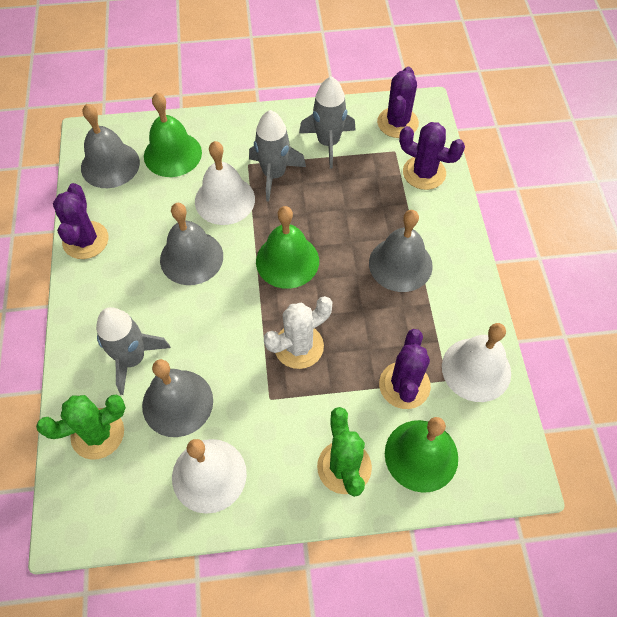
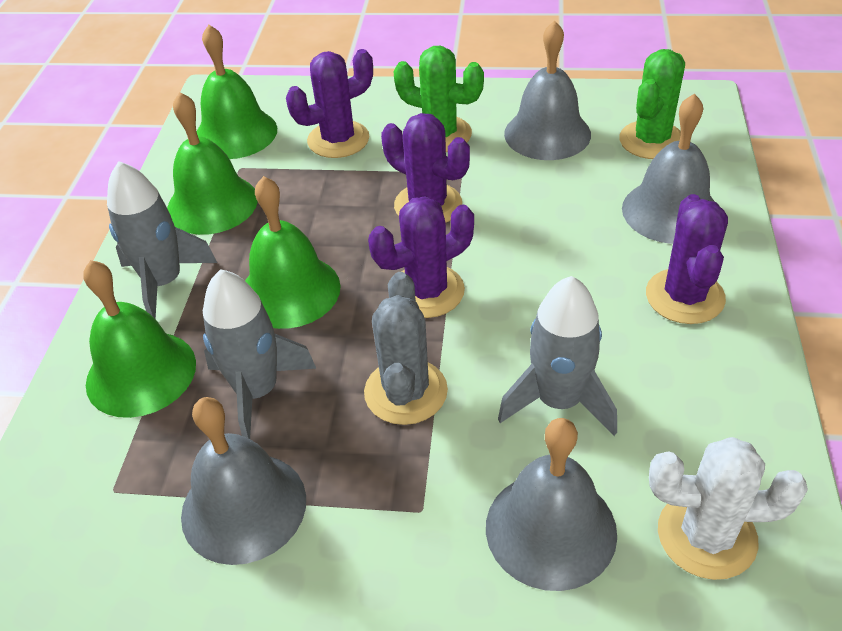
green bell: 3 -> 4
grey cactus: 0 -> 1
white bell: 3 -> 0

